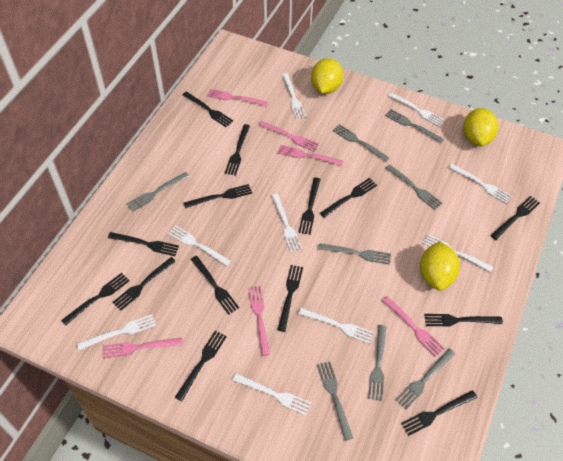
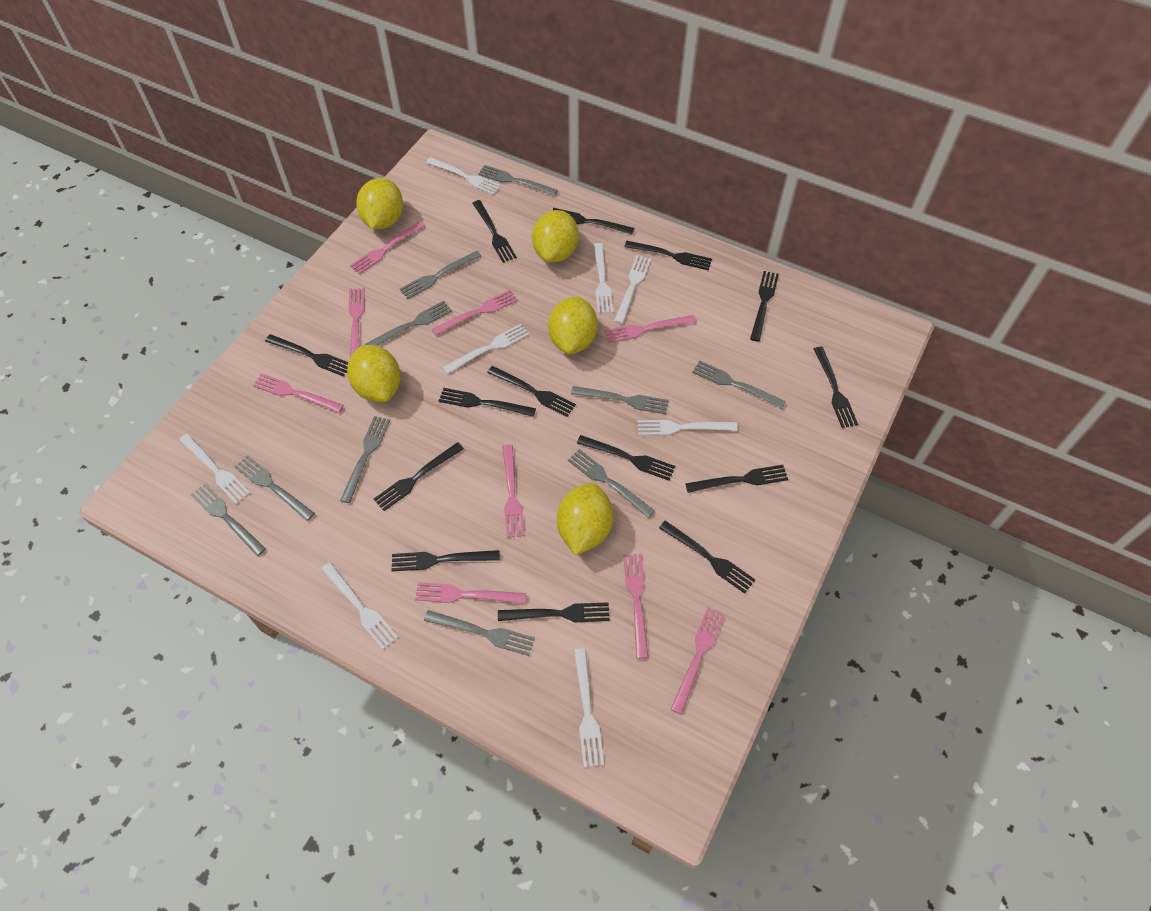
grey fork: 8 -> 10
pink fork: 6 -> 9
white fork: 9 -> 8
yellow lemon: 3 -> 5

